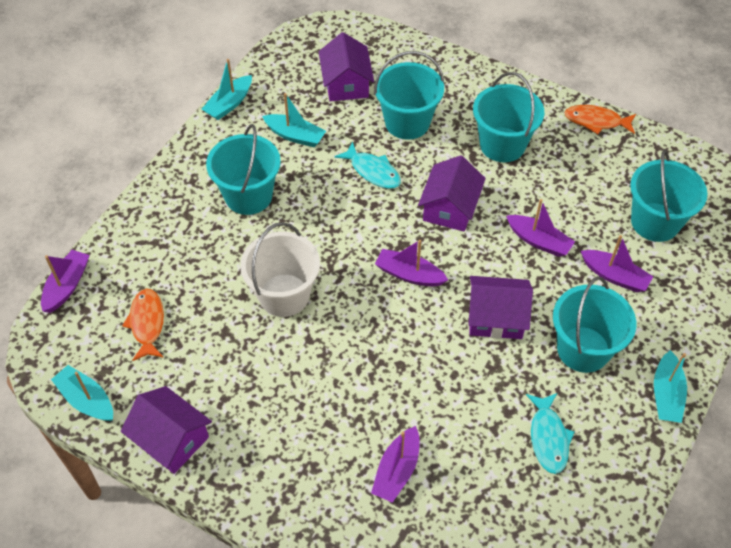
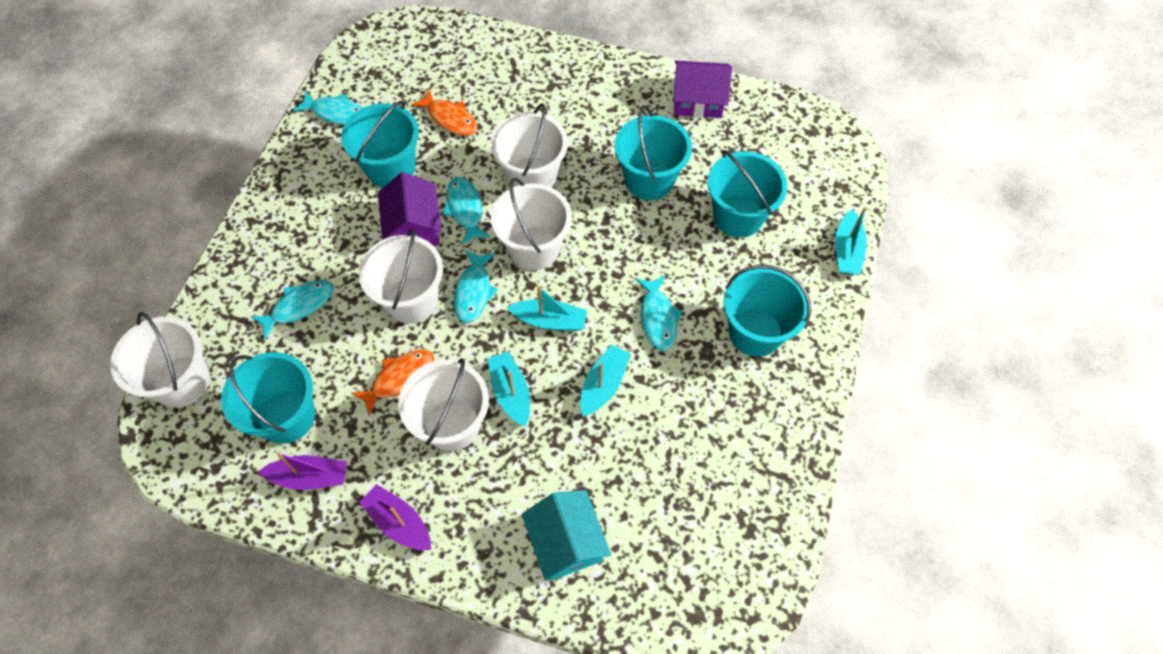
purple boat: 5 -> 2
purple house: 4 -> 2
turquoise fish: 2 -> 5
turquoise house: 0 -> 1
white bucket: 1 -> 5

